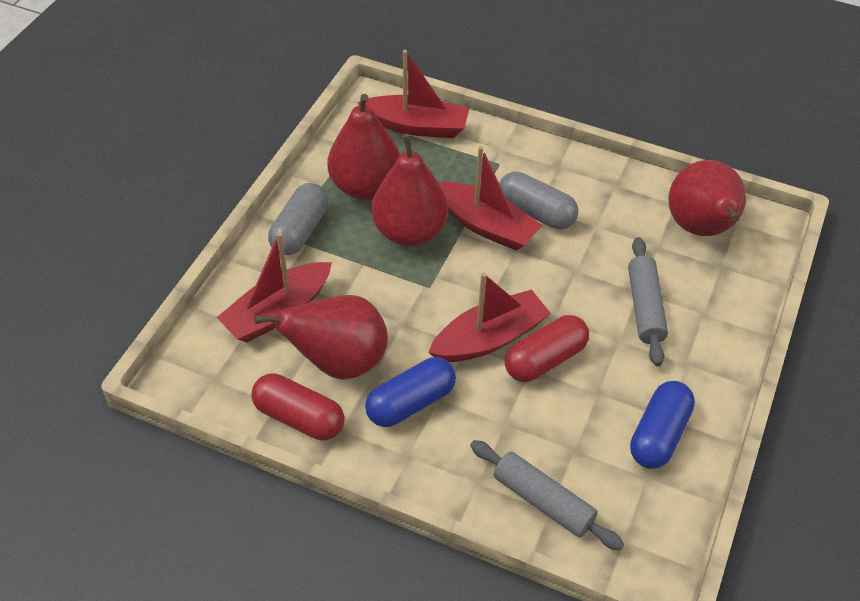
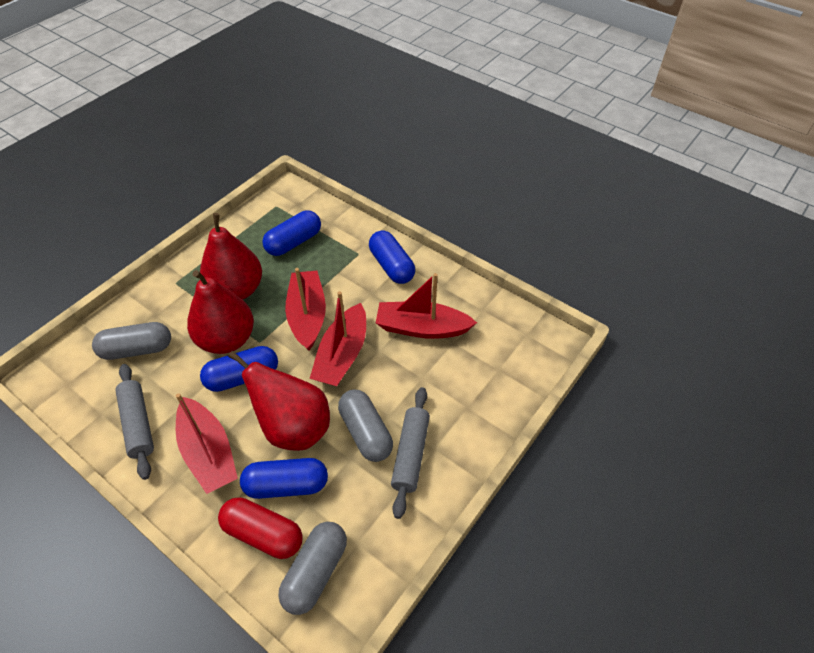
blue capsule: 2 -> 4
grey capsule: 2 -> 3
red capsule: 2 -> 1
red pear: 4 -> 3

